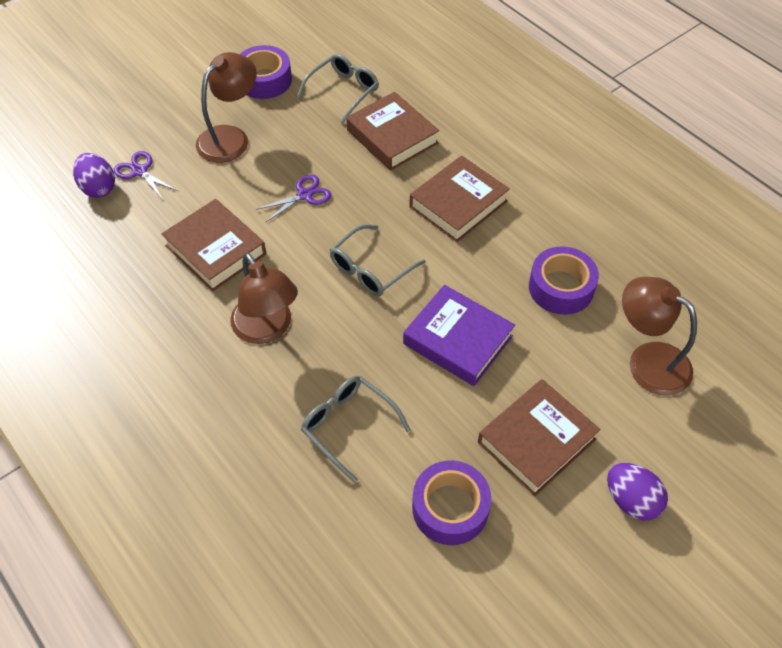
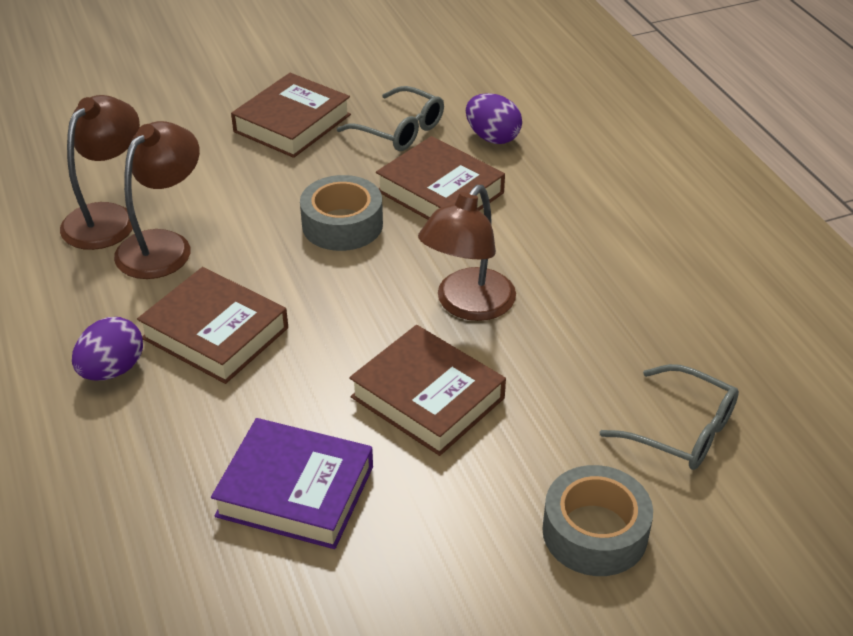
grey glasses: 3 -> 2
grey tape: 0 -> 2
purple scissors: 2 -> 0
purple tape: 3 -> 0

